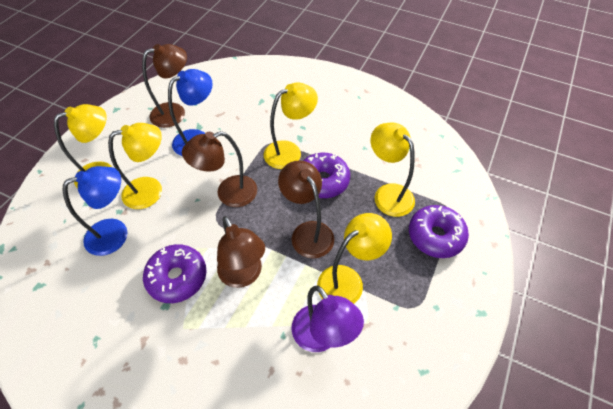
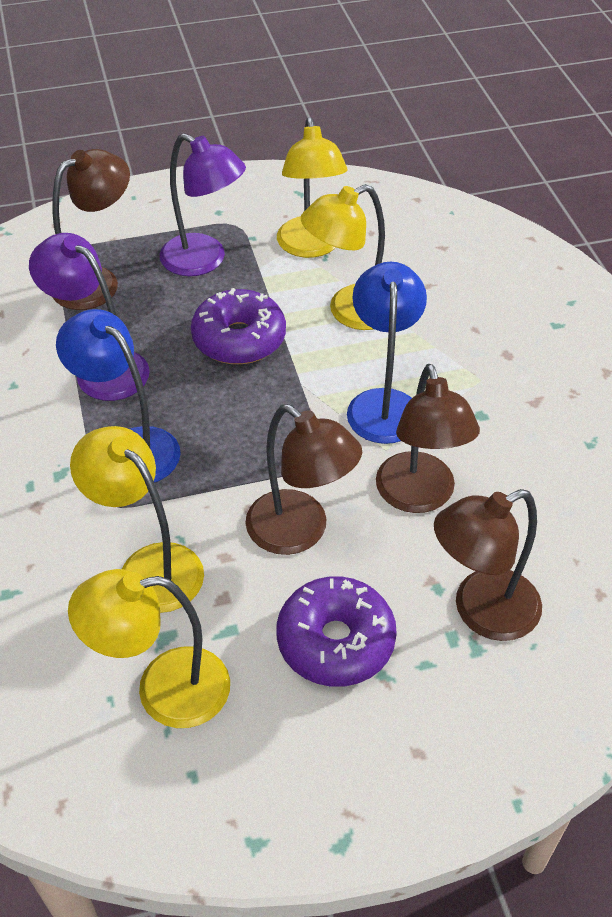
purple donut: 3 -> 2
purple lamp: 1 -> 2
yellow lamp: 5 -> 4

